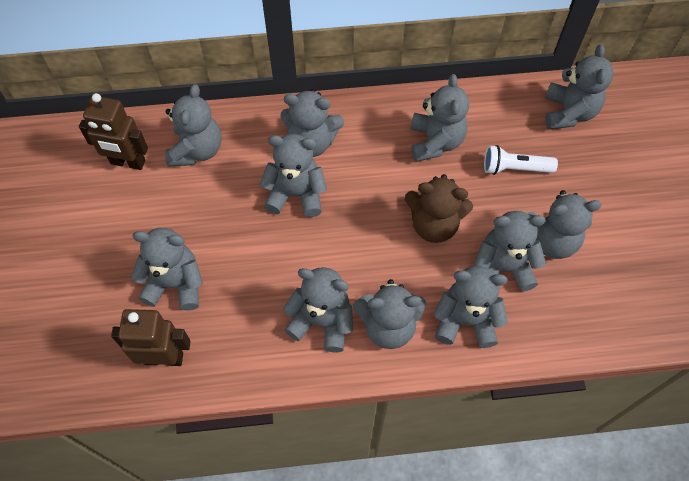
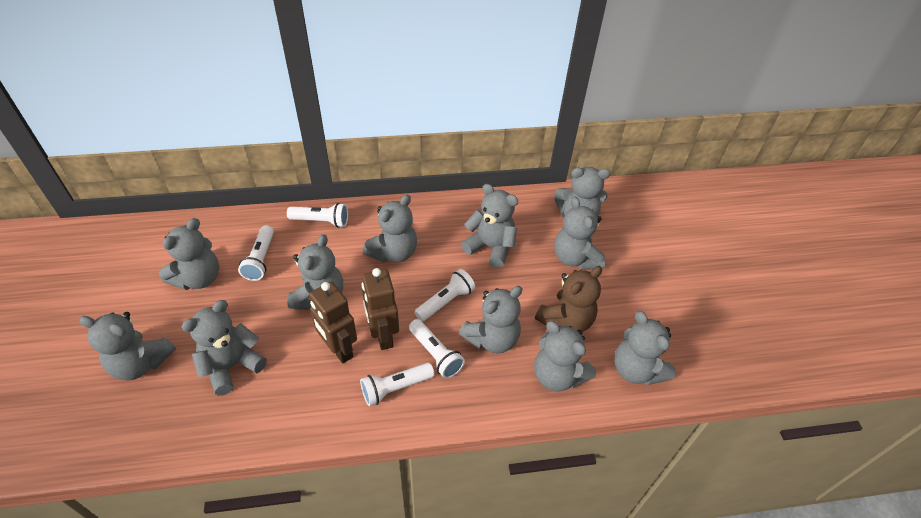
white flashlight: 1 -> 5

